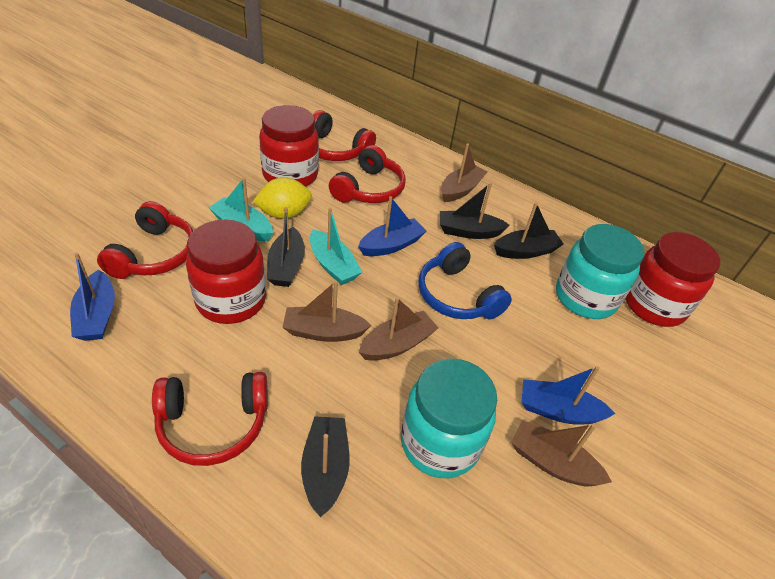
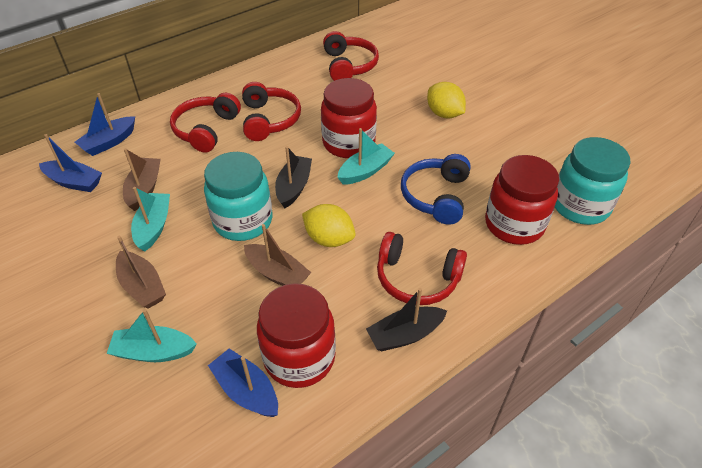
black boat: 4 -> 2
brown boat: 4 -> 3
turquoise boat: 2 -> 3
yellow lemon: 1 -> 2

